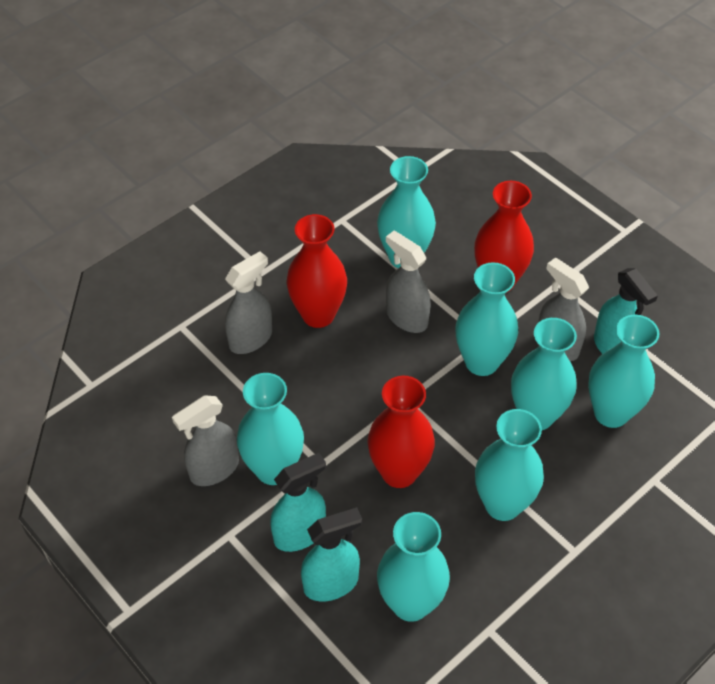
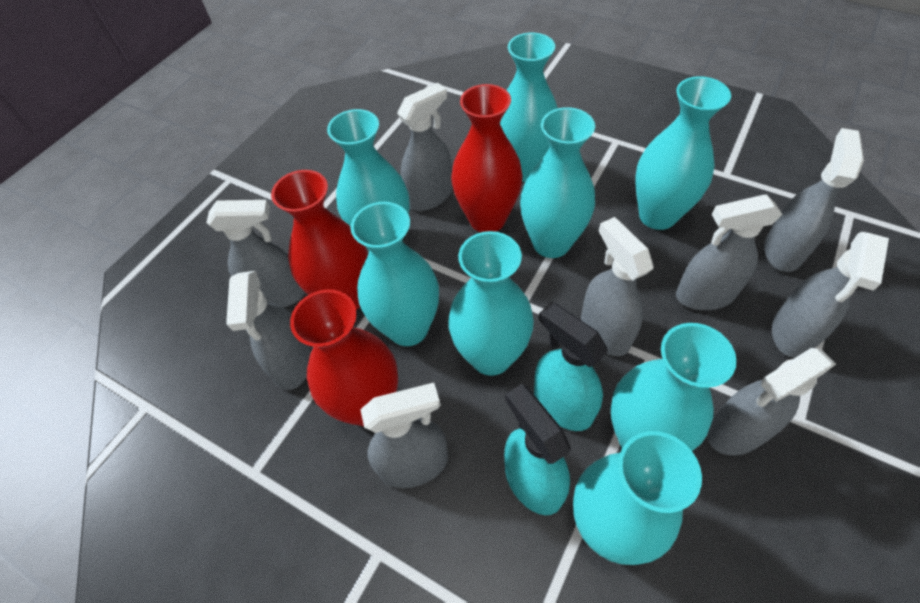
grey spray bottle: 4 -> 9
turquoise spray bottle: 3 -> 2
turquoise vase: 7 -> 8

